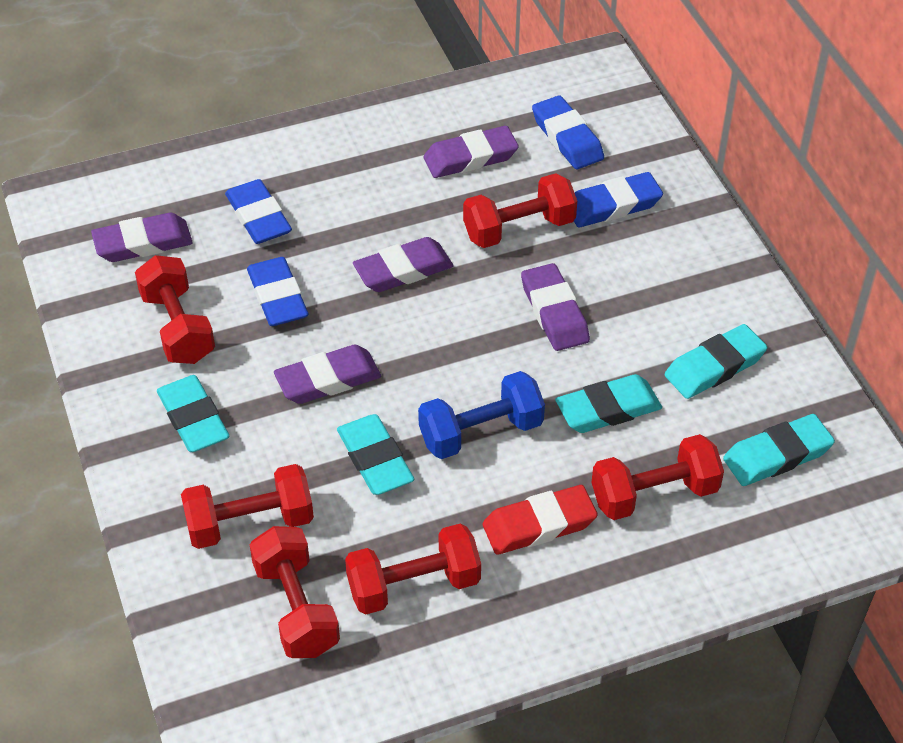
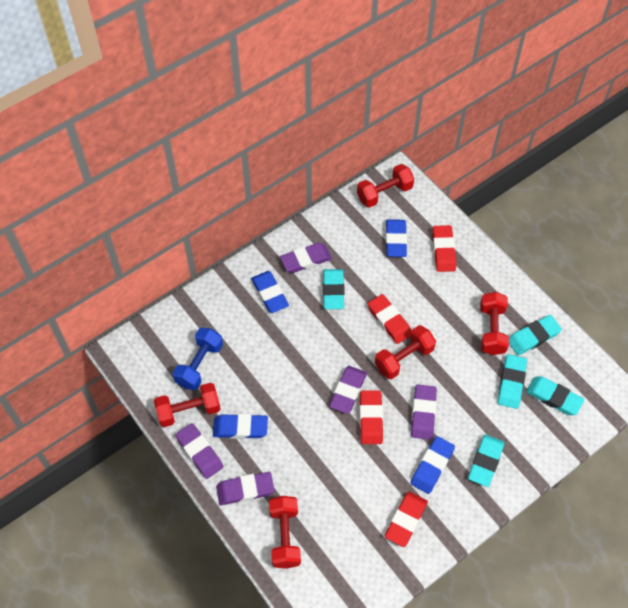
red dumbbell: 6 -> 5
red eraser: 1 -> 4

